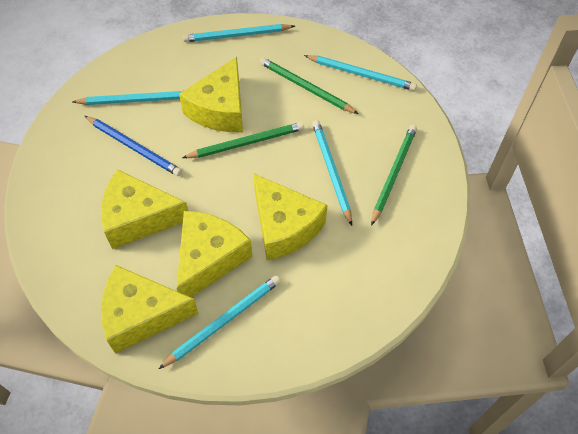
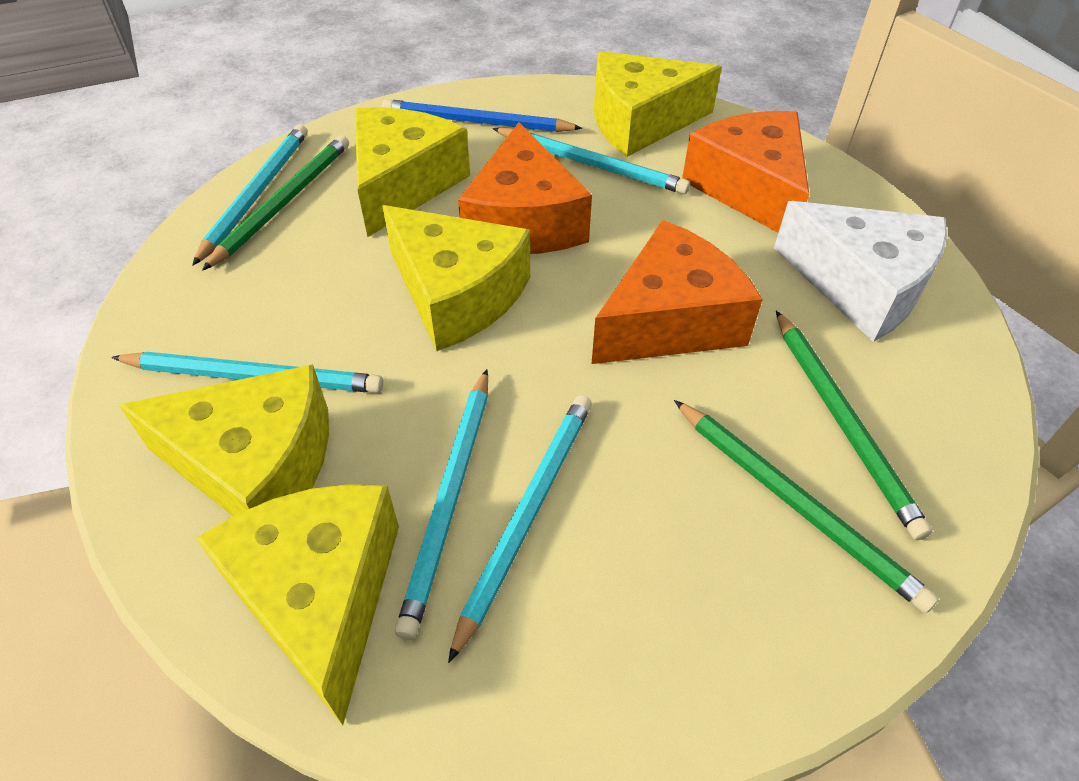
orange cheese: 0 -> 3
white cheese: 0 -> 1

